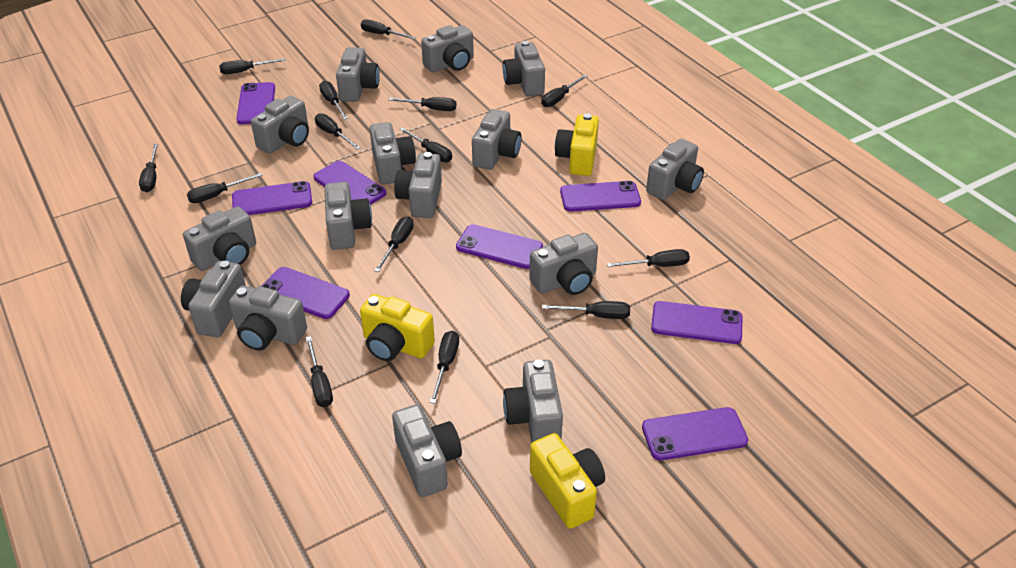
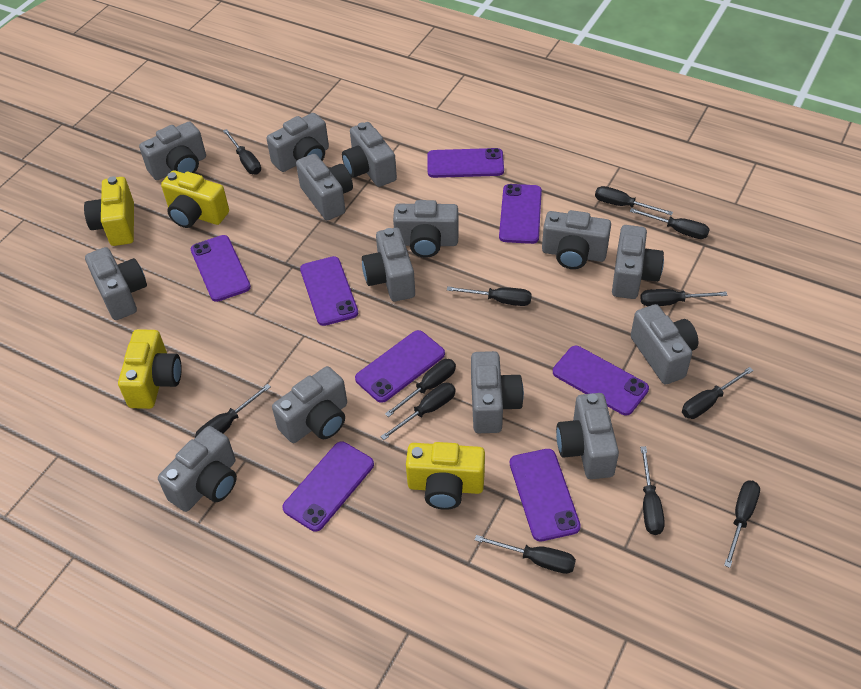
black screwdriver: 14 -> 12
grey camera: 15 -> 14
yellow camera: 3 -> 4

